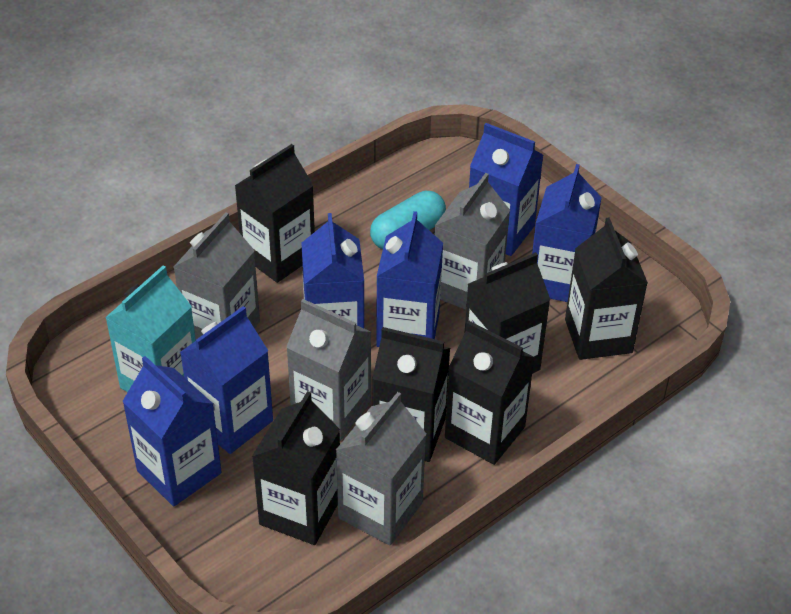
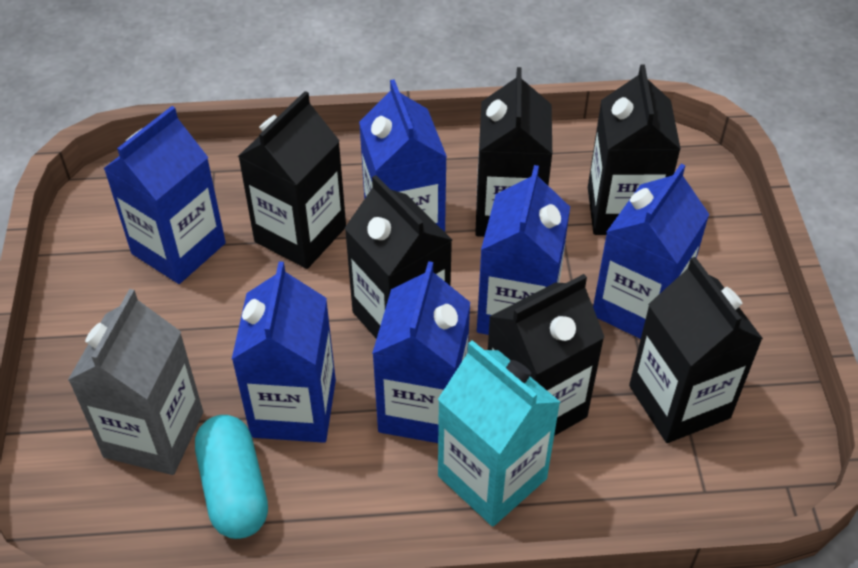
grey carton: 4 -> 1

